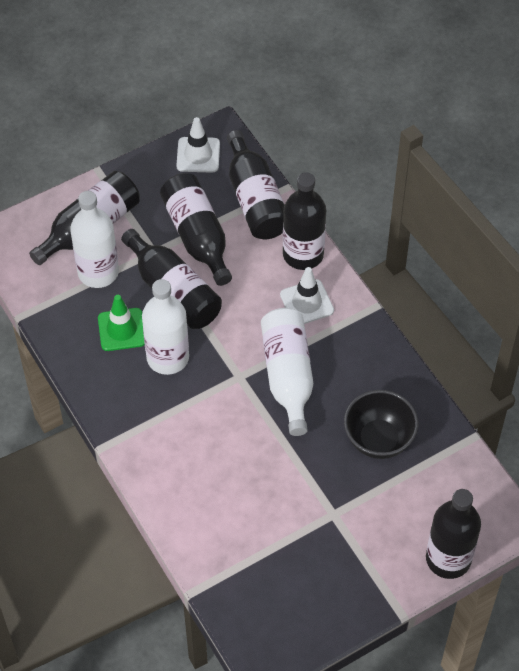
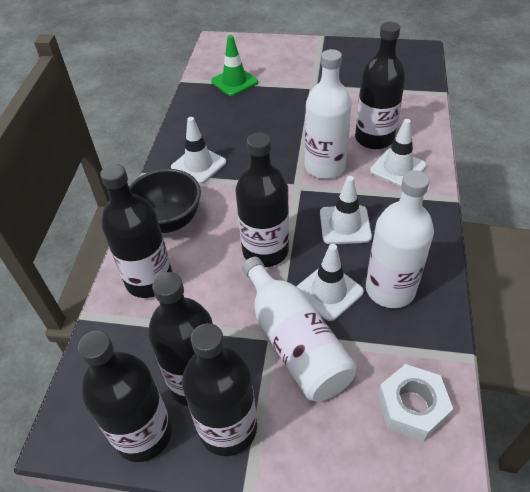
white nut: 0 -> 1
white traffic cone: 2 -> 4

